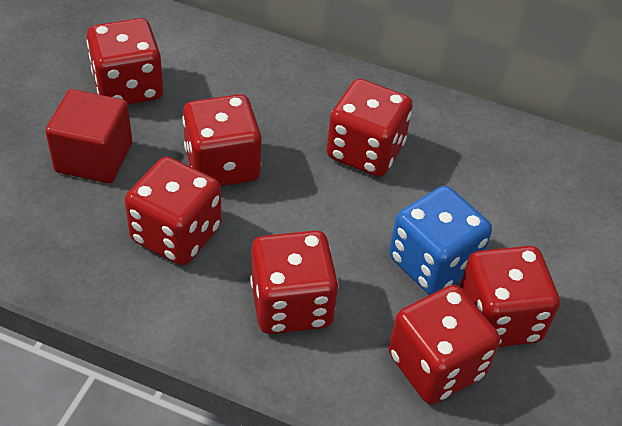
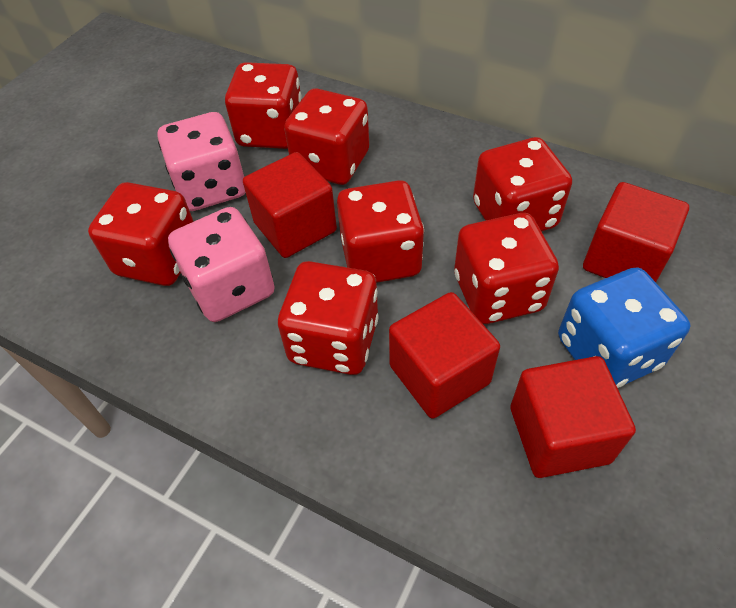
pink dice: 0 -> 2
red cube: 1 -> 4

